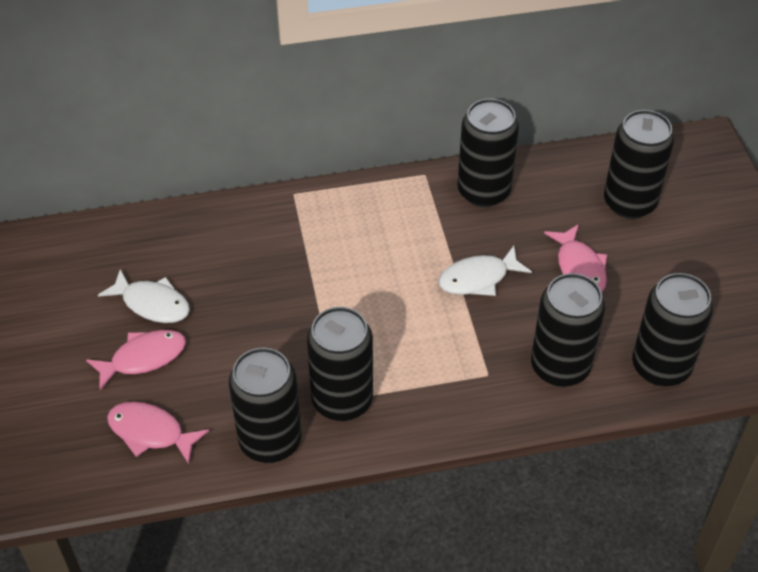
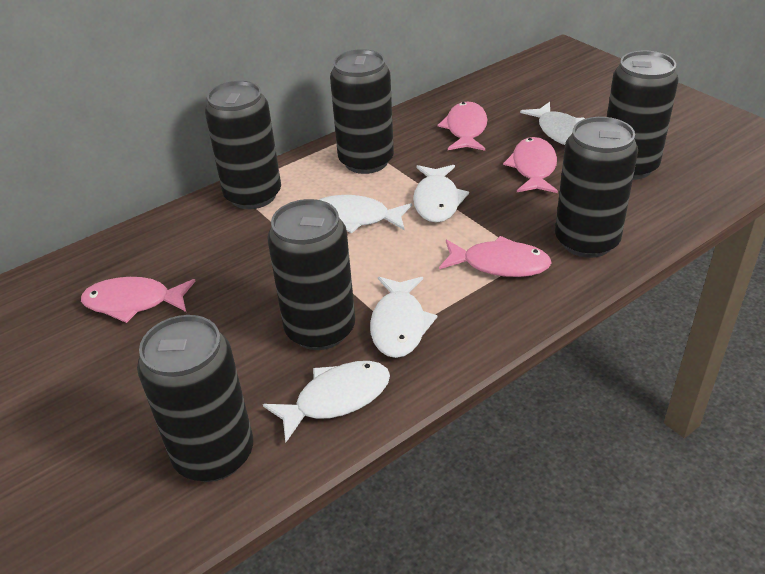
pink fish: 3 -> 4
white fish: 2 -> 5

